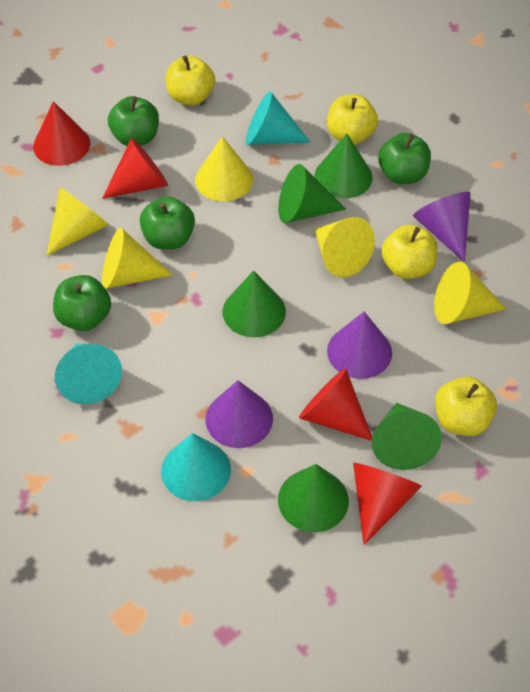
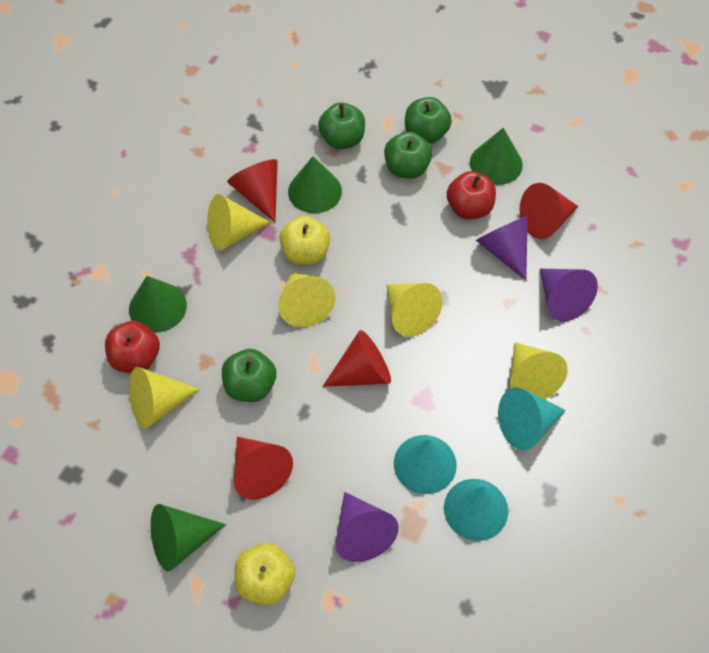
green cone: 5 -> 4
red apple: 0 -> 2
yellow apple: 4 -> 2

